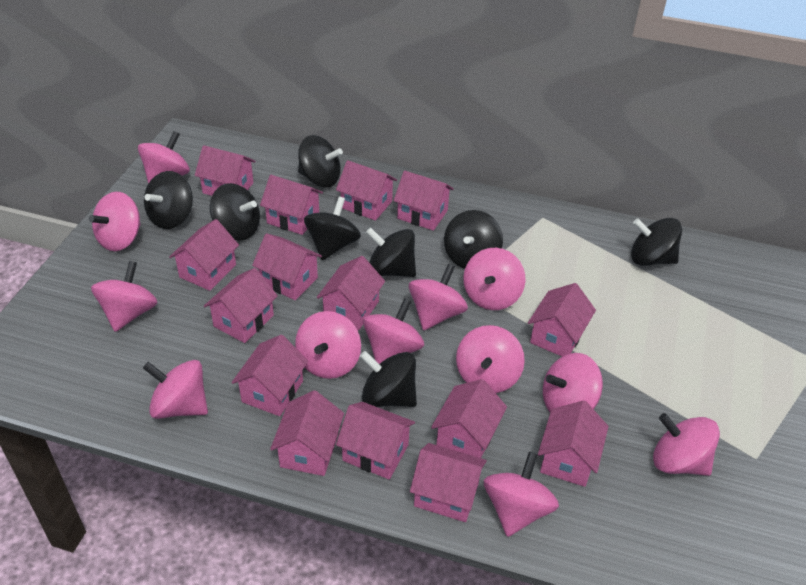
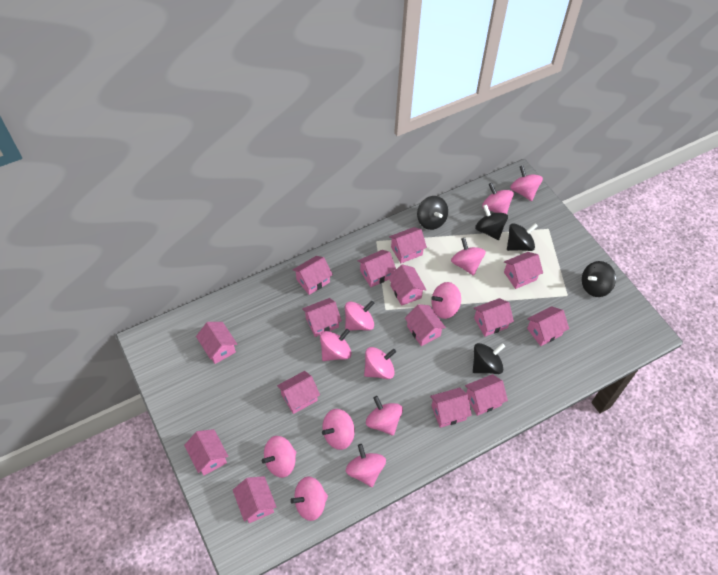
black spinning top: 8 -> 5

